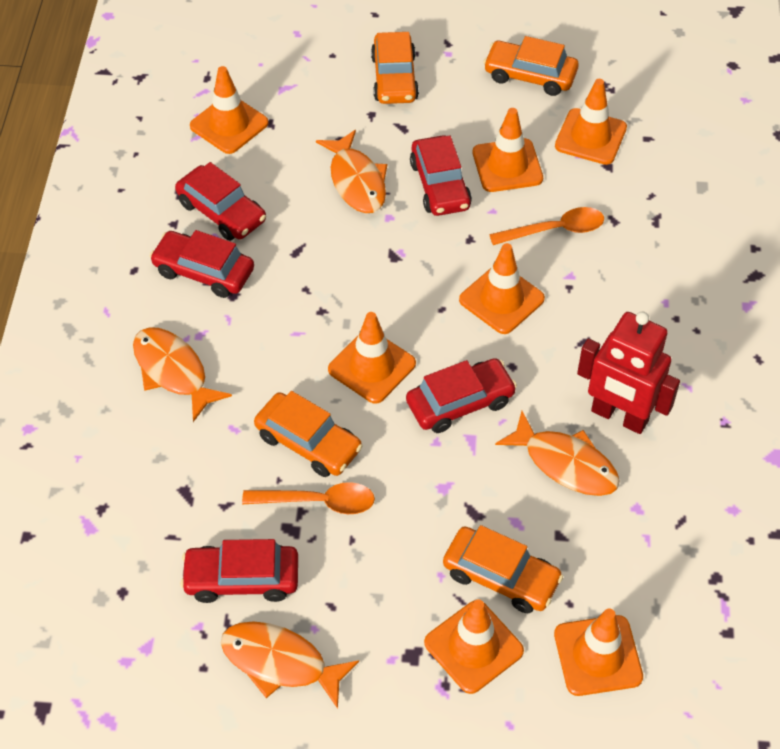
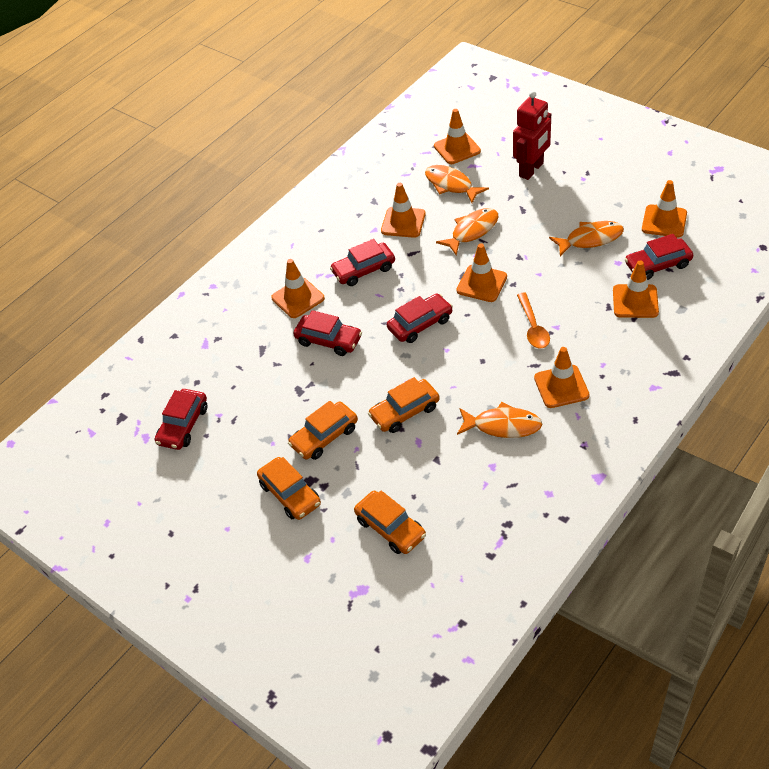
orange spoon: 2 -> 1

